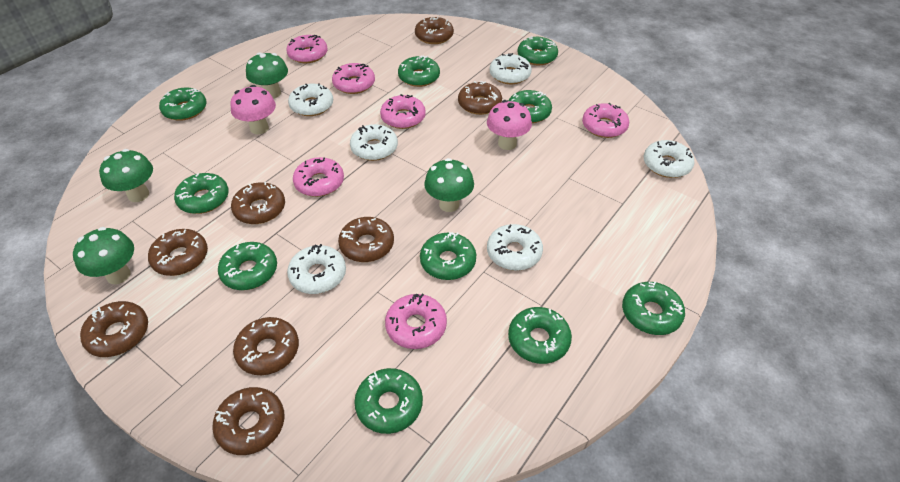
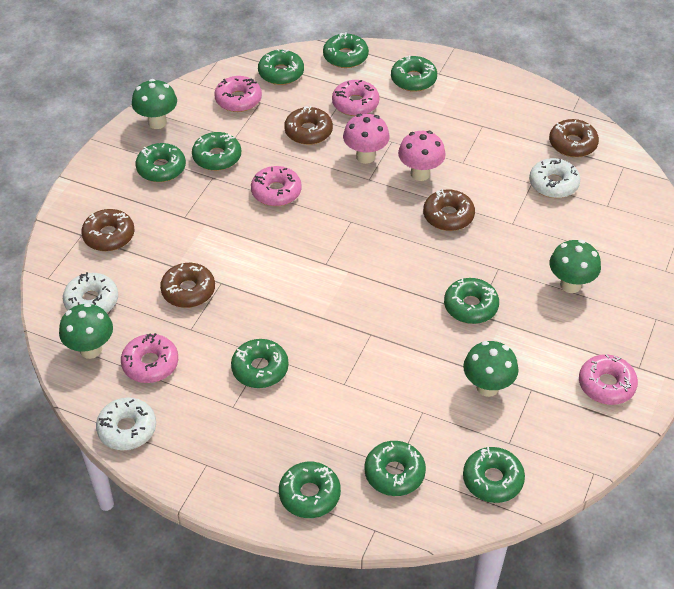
brown donut: 8 -> 5
pink donut: 6 -> 5
white donut: 6 -> 3

